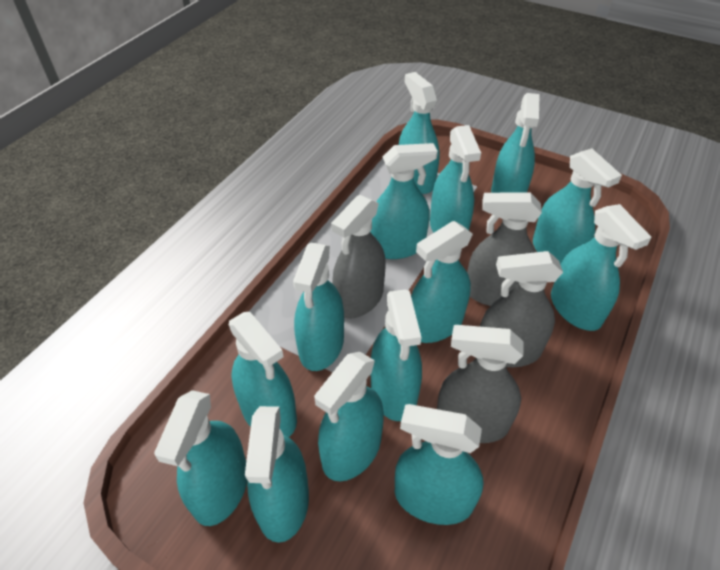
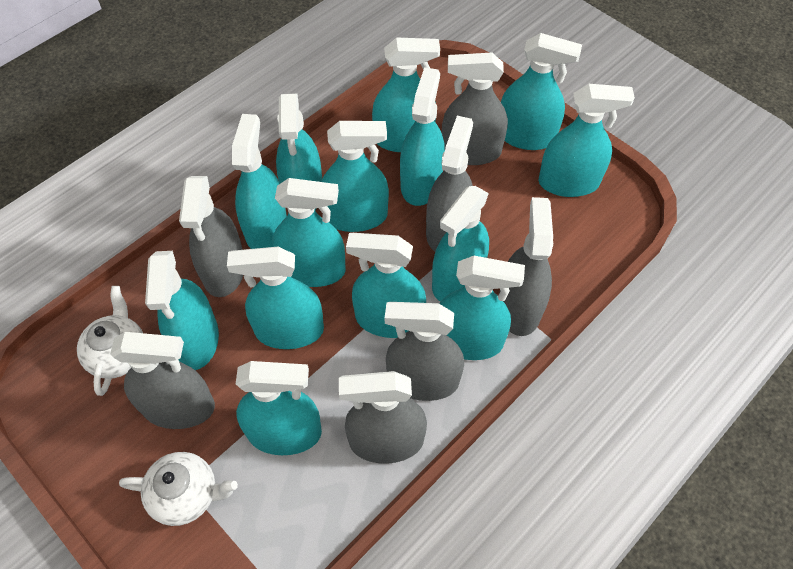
grey spray bottle: 4 -> 7
white teapot: 0 -> 2

